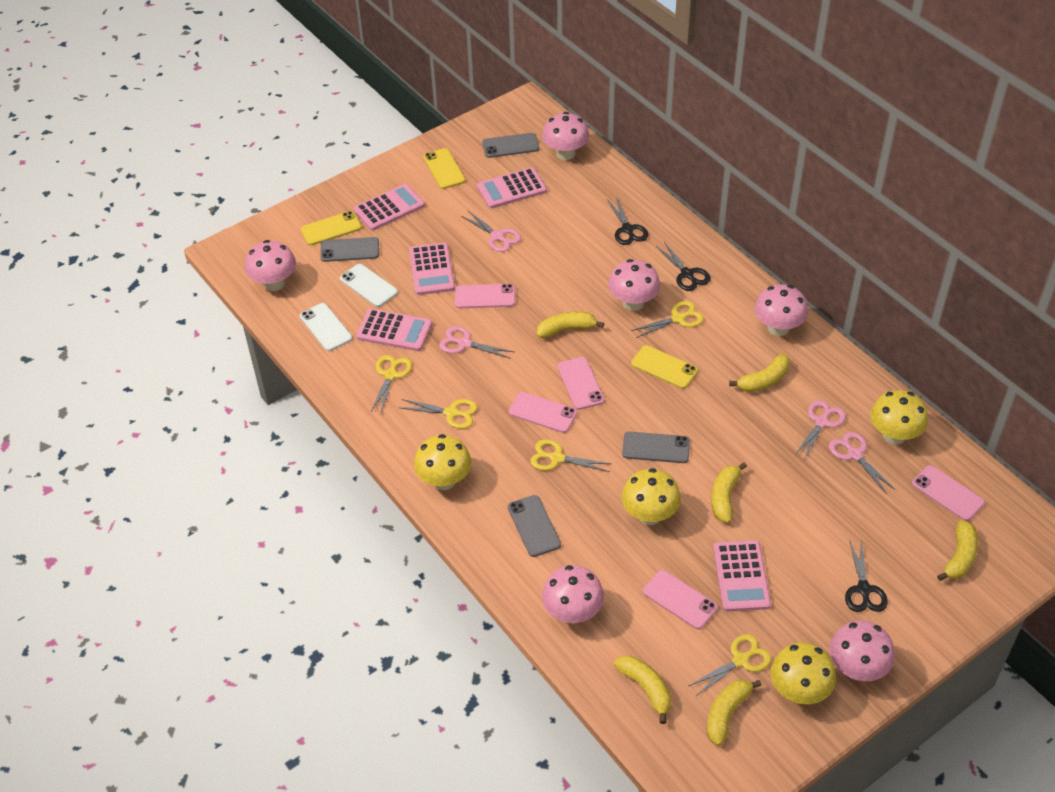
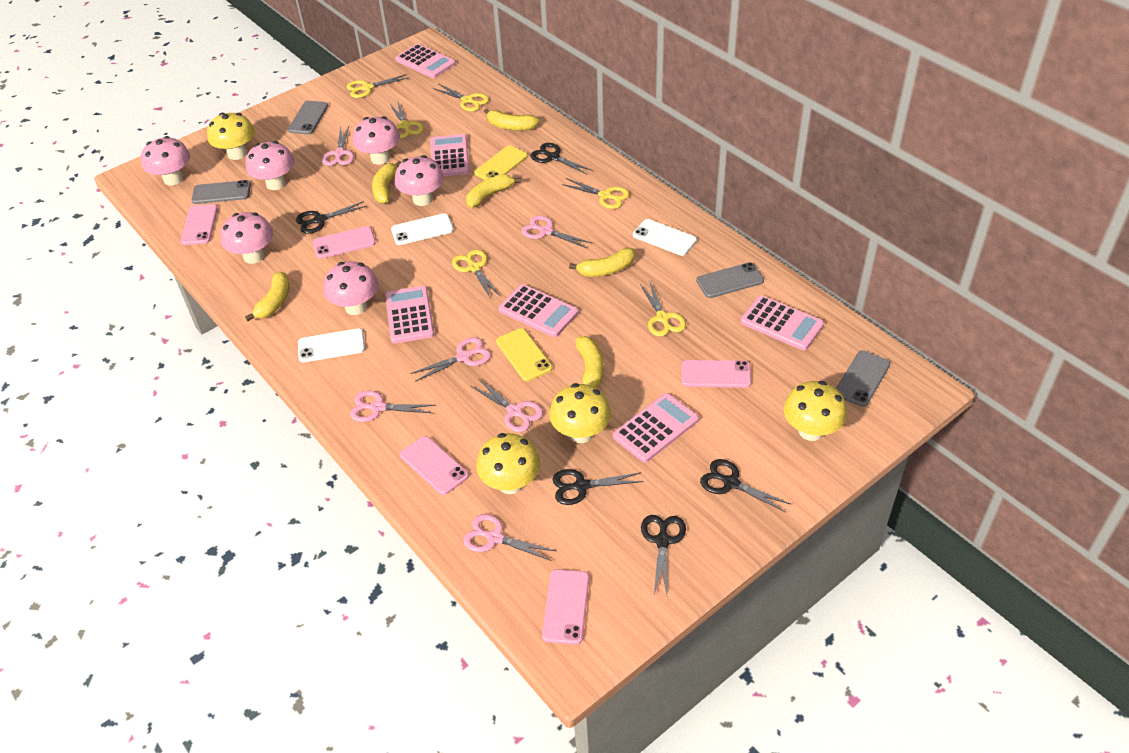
black scissors: 3 -> 5
pink calculator: 5 -> 6
pink scissors: 4 -> 6
white phone: 2 -> 3
yellow phone: 3 -> 2
yellow scissors: 5 -> 6

